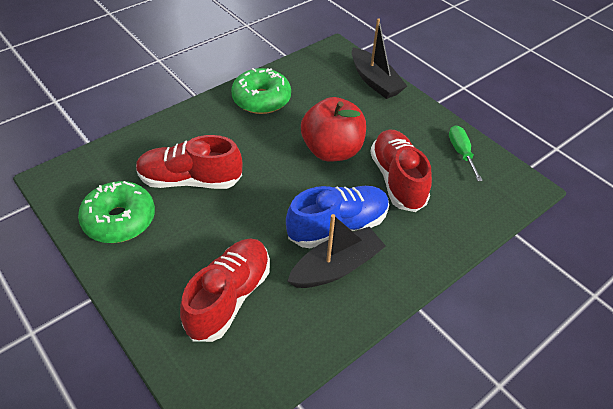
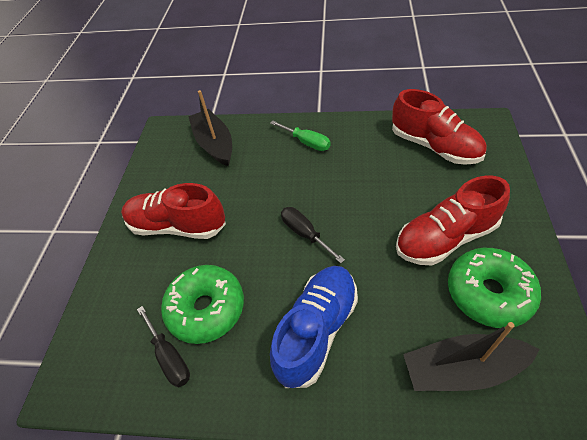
black screwdriver: 0 -> 2
red apple: 1 -> 0

